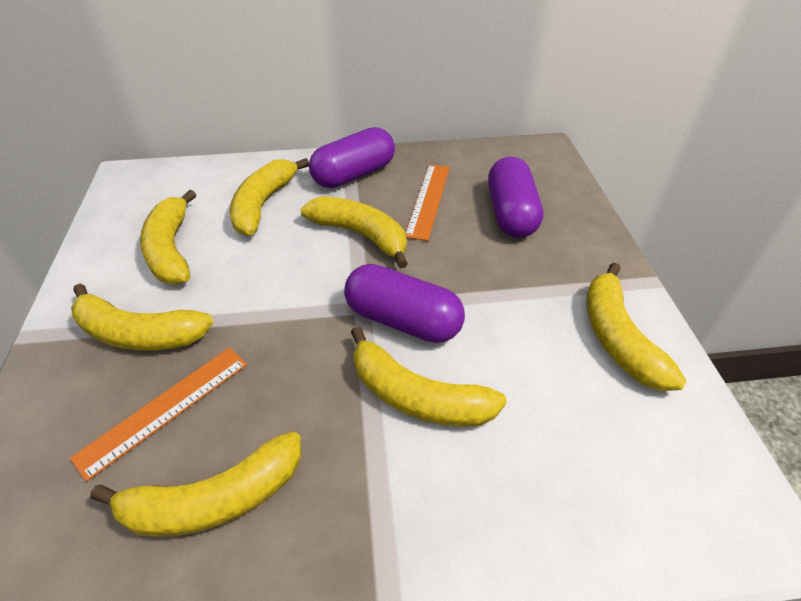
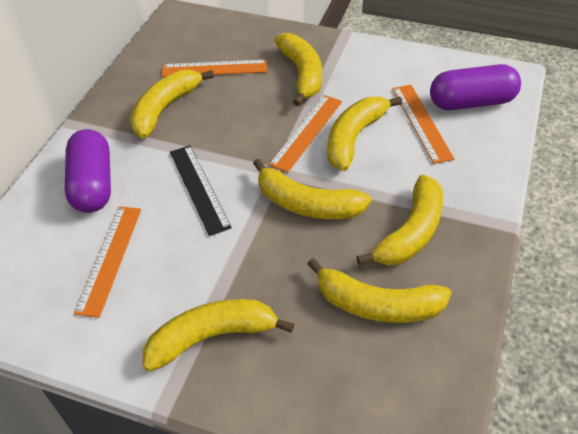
black ruler: 0 -> 1
orange ruler: 2 -> 4
purple capsule: 3 -> 2

